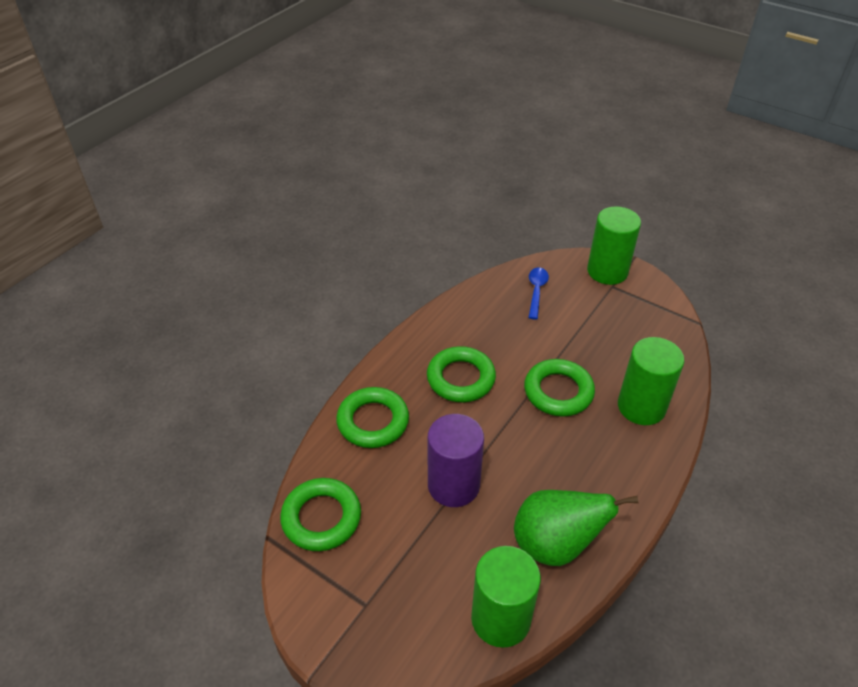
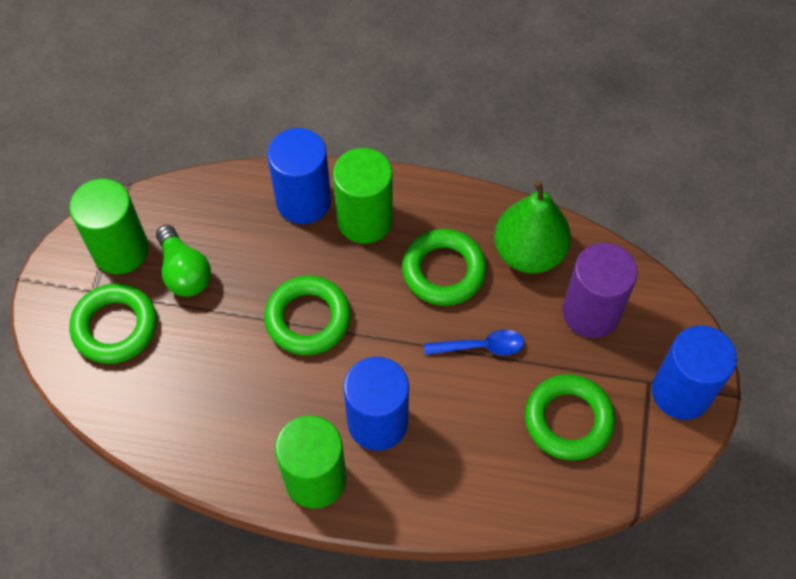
blue cylinder: 0 -> 3
green light bulb: 0 -> 1

